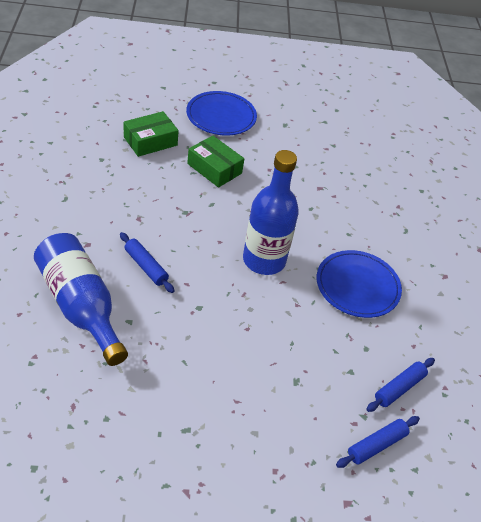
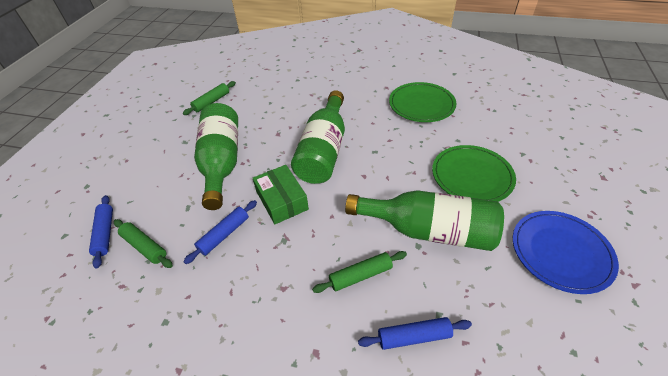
blue bottle: 2 -> 0
blue plate: 2 -> 1
green bottle: 0 -> 3
green box: 2 -> 1
green plate: 0 -> 2
green rolling pin: 0 -> 3

